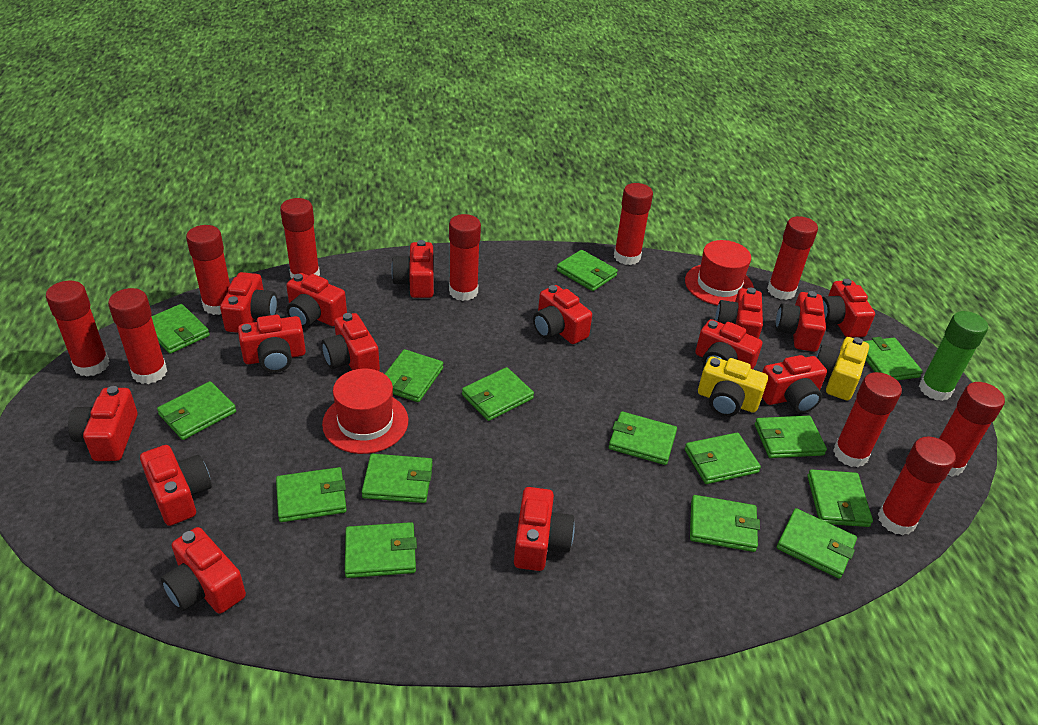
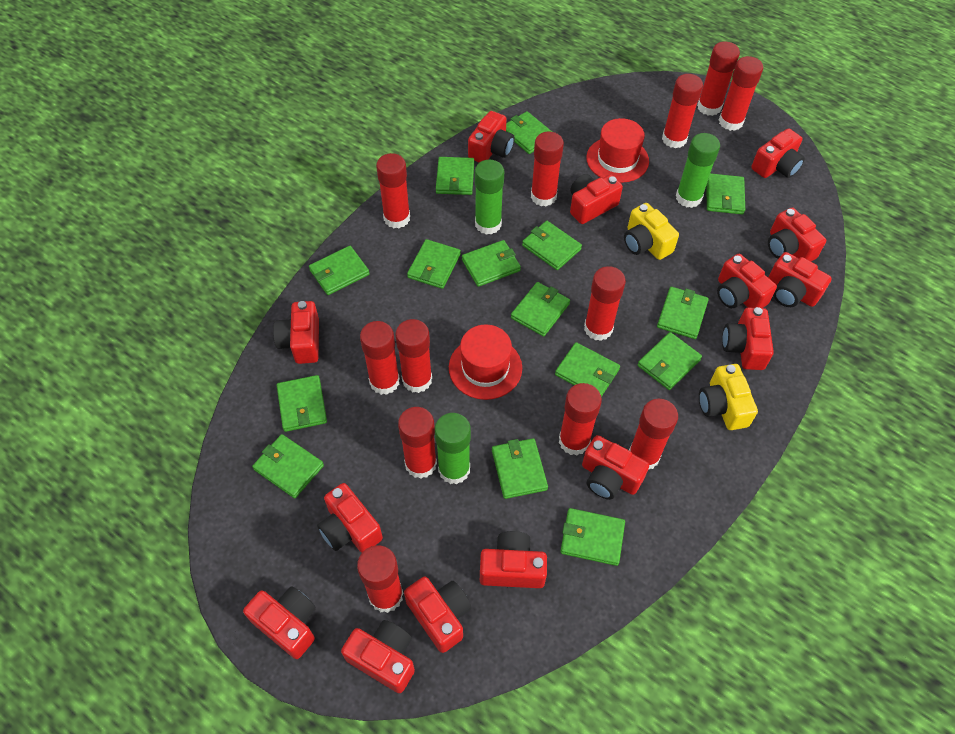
green glue stick: 1 -> 3
red camera: 15 -> 14
red glue stick: 10 -> 12

